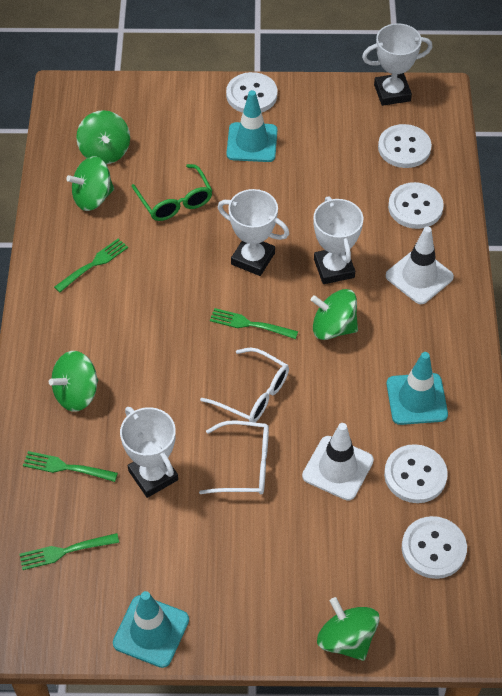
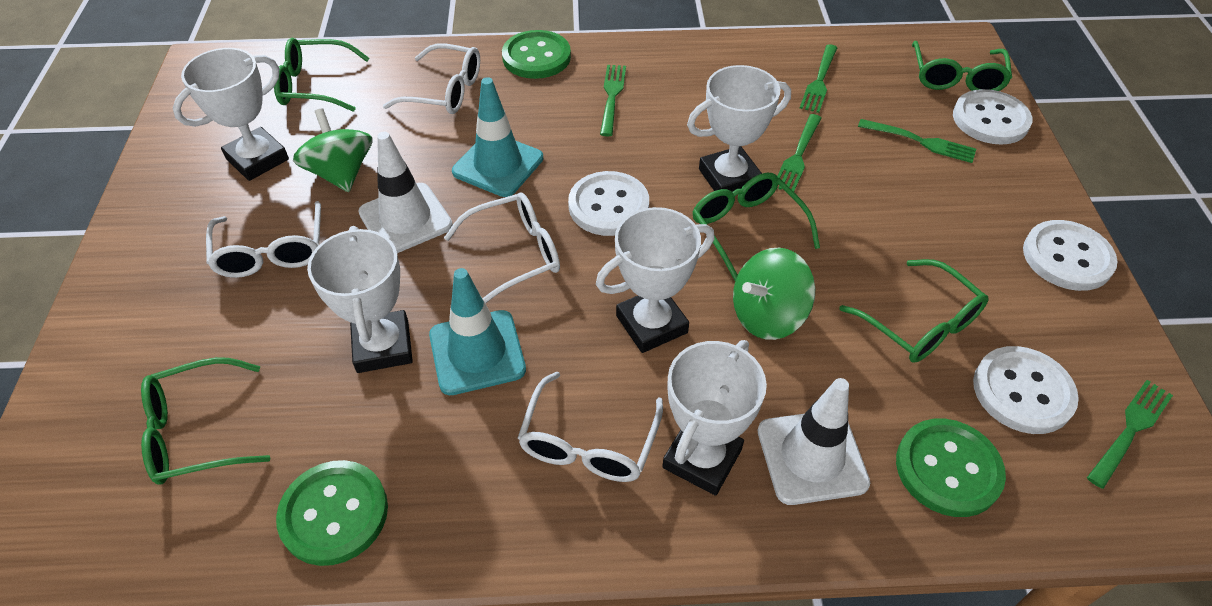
green button: 0 -> 3
green fork: 4 -> 5
green glasses: 1 -> 5
green spinning top: 5 -> 2
turquoise traffic cone: 3 -> 2
white button: 5 -> 4
white glasses: 2 -> 4
white trophy: 4 -> 5

